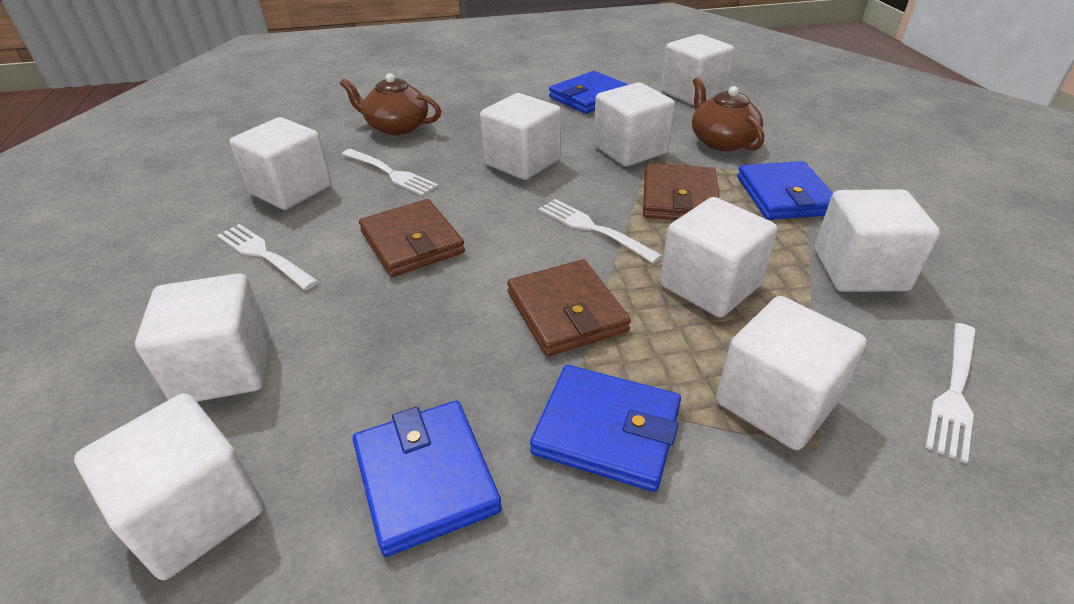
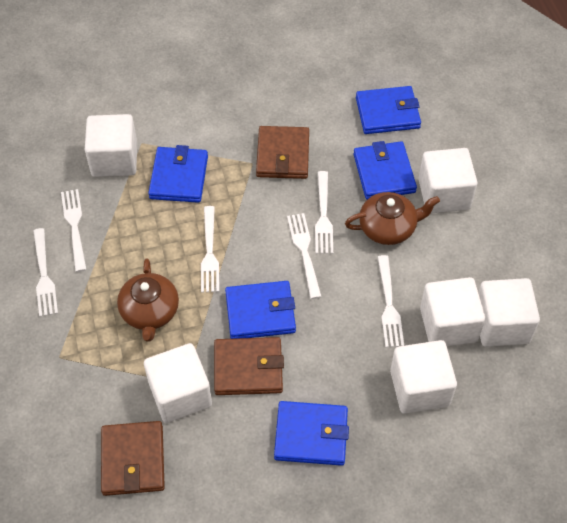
blue wallet: 4 -> 5
white cube: 9 -> 6
white fork: 4 -> 6

